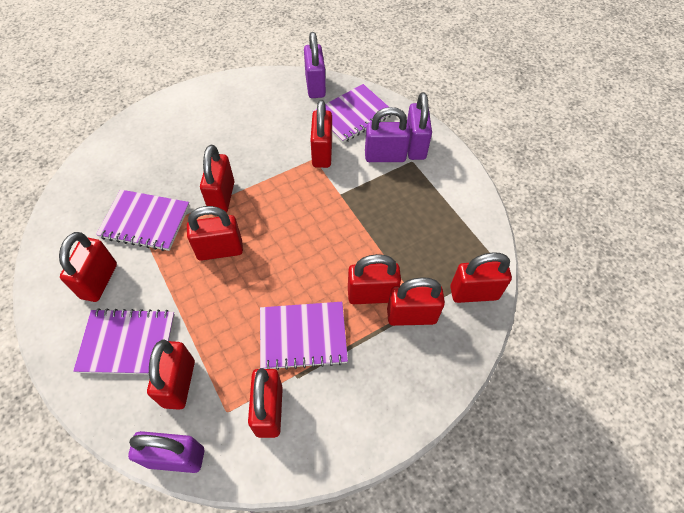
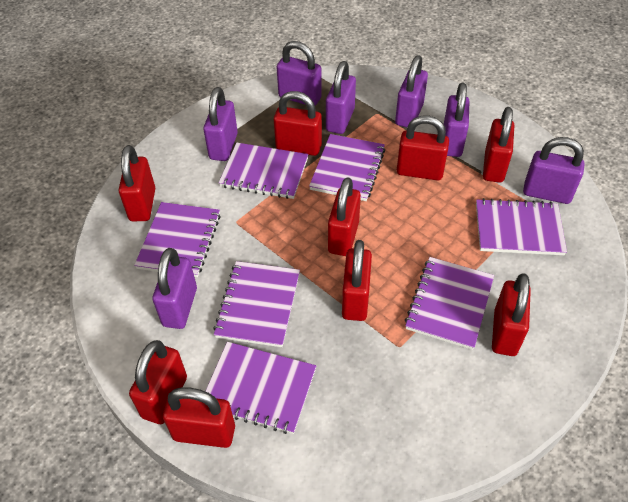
purple notebook: 4 -> 7
purple padlock: 4 -> 7

